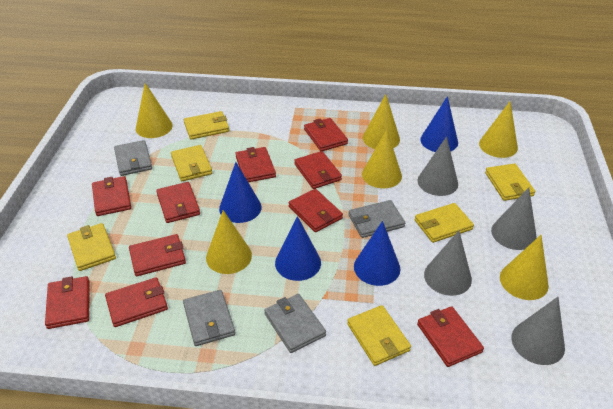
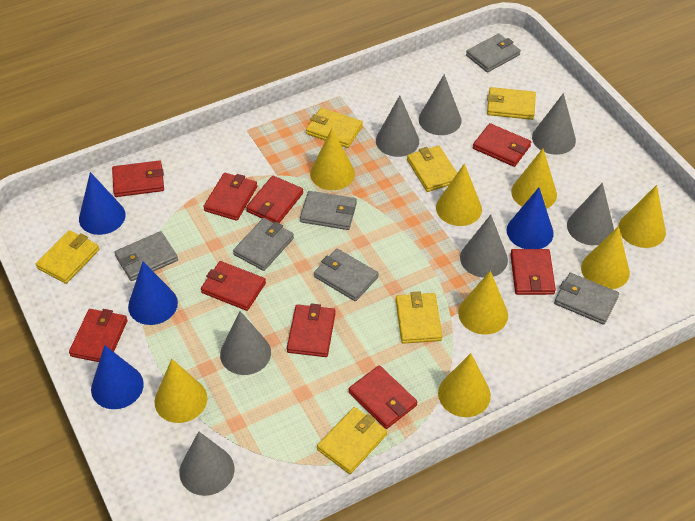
grey cone: 4 -> 7
grey wallet: 4 -> 6
red wallet: 10 -> 9
yellow cone: 6 -> 8

